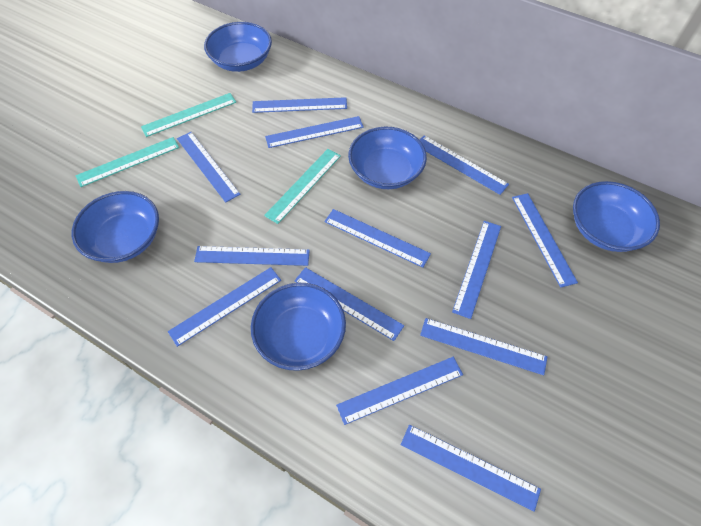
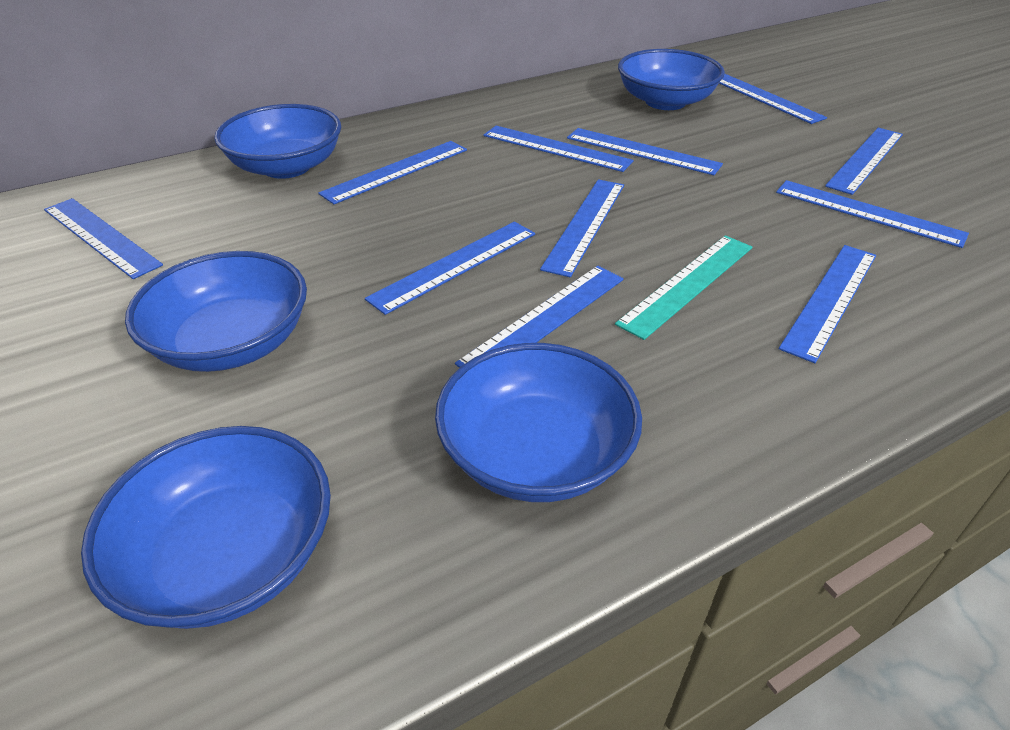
blue ruler: 13 -> 11
turquoise ruler: 3 -> 1

